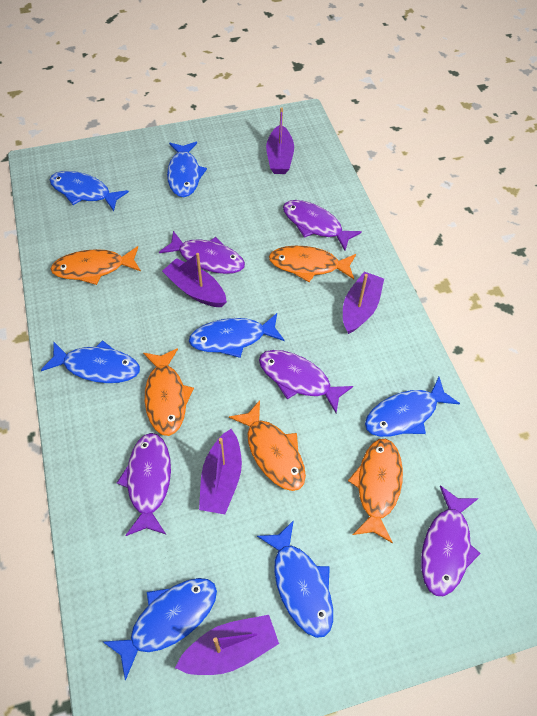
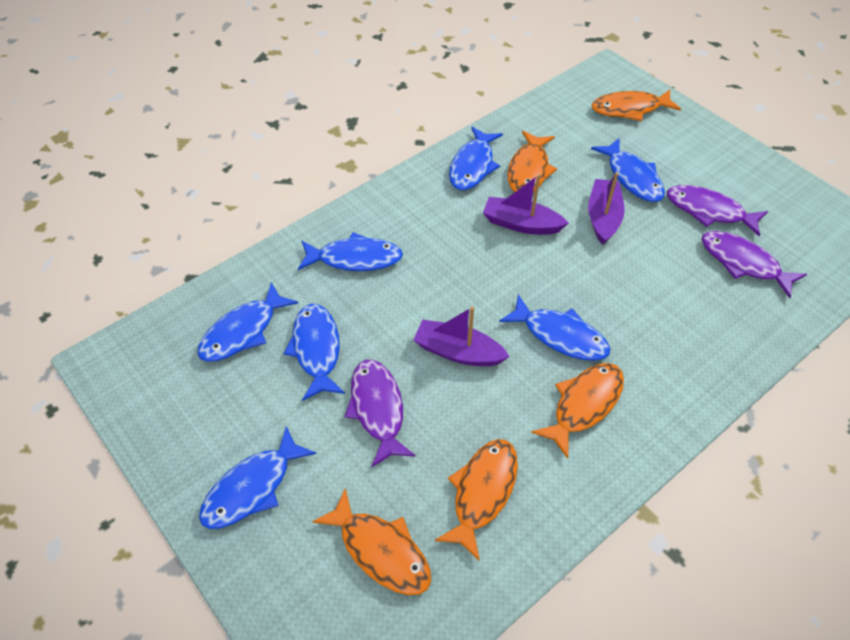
purple boat: 5 -> 3
purple fish: 5 -> 3

